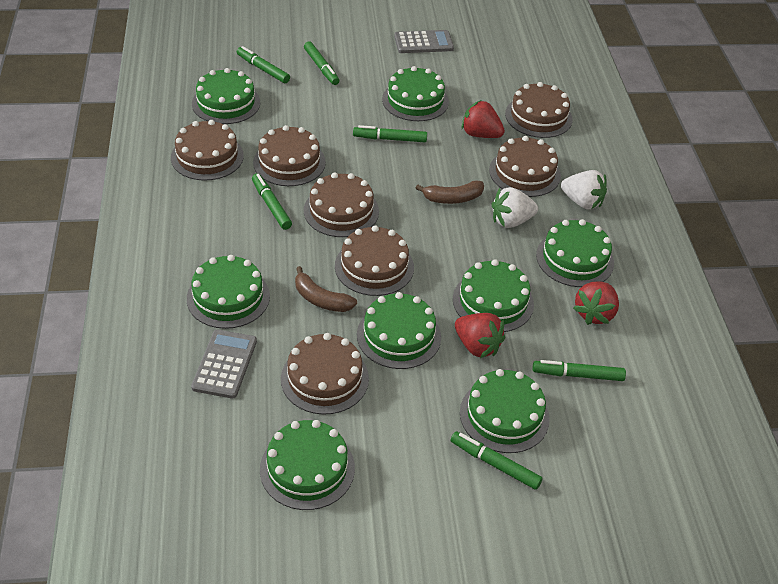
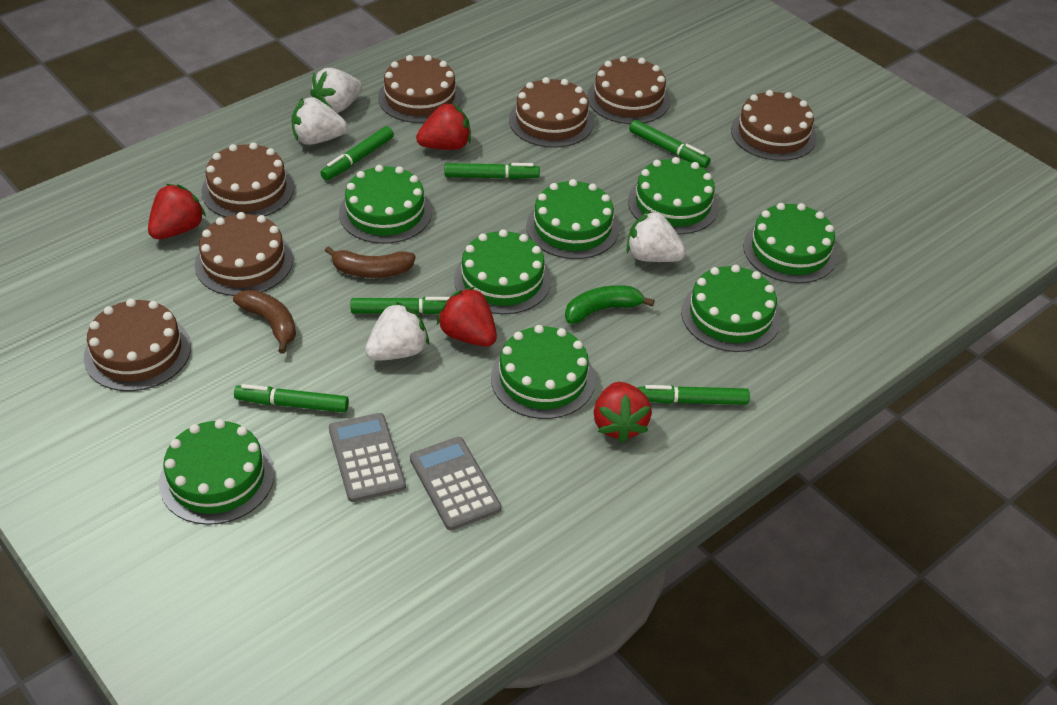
green banana: 0 -> 1
red strawberry: 3 -> 4
white strawberry: 2 -> 4

